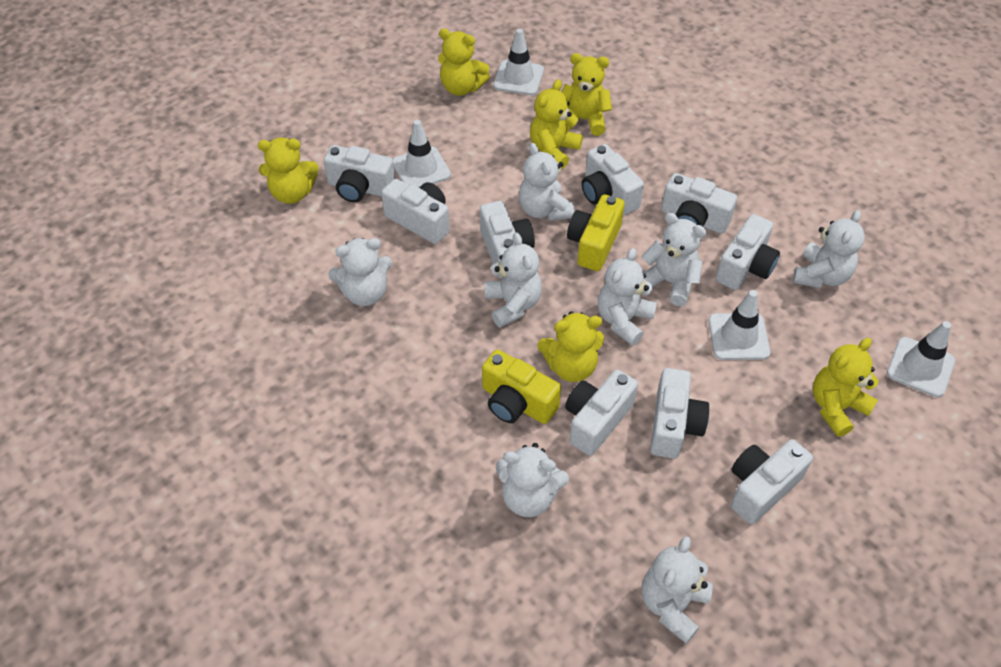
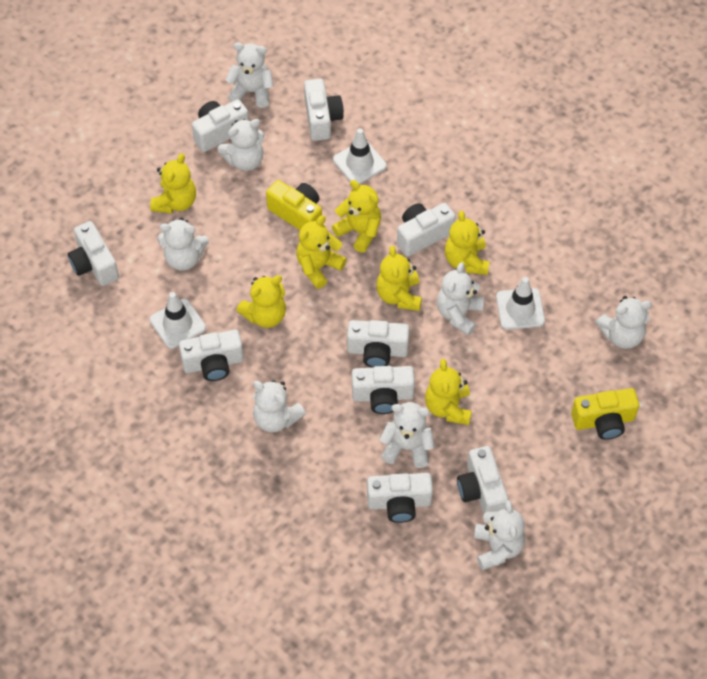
white traffic cone: 4 -> 3
yellow teddy bear: 6 -> 7

